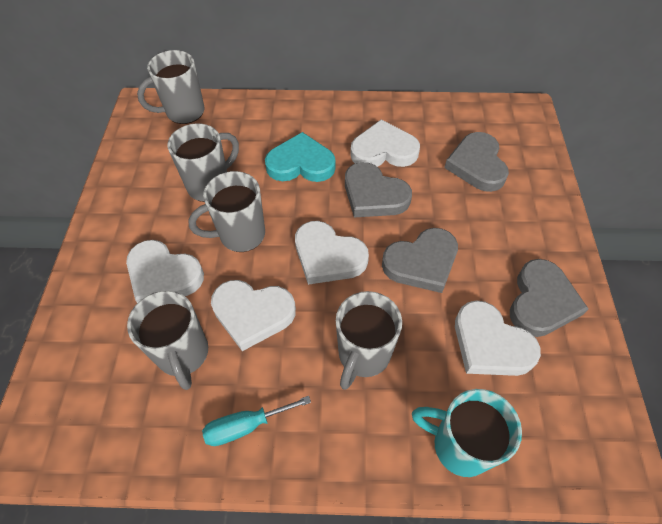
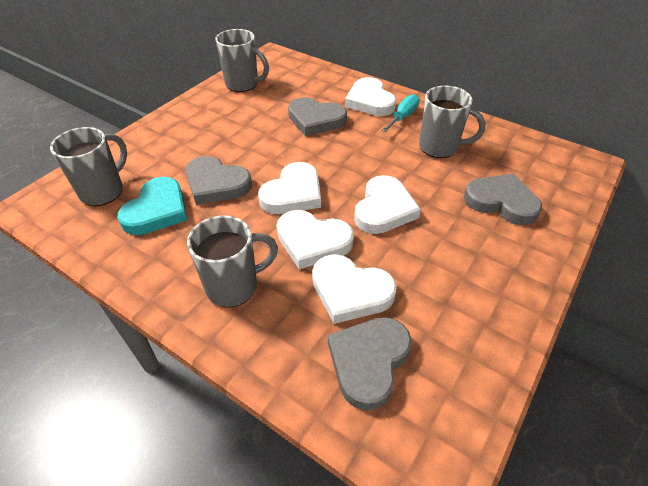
grey mug: 5 -> 4
turquoise mug: 1 -> 0

